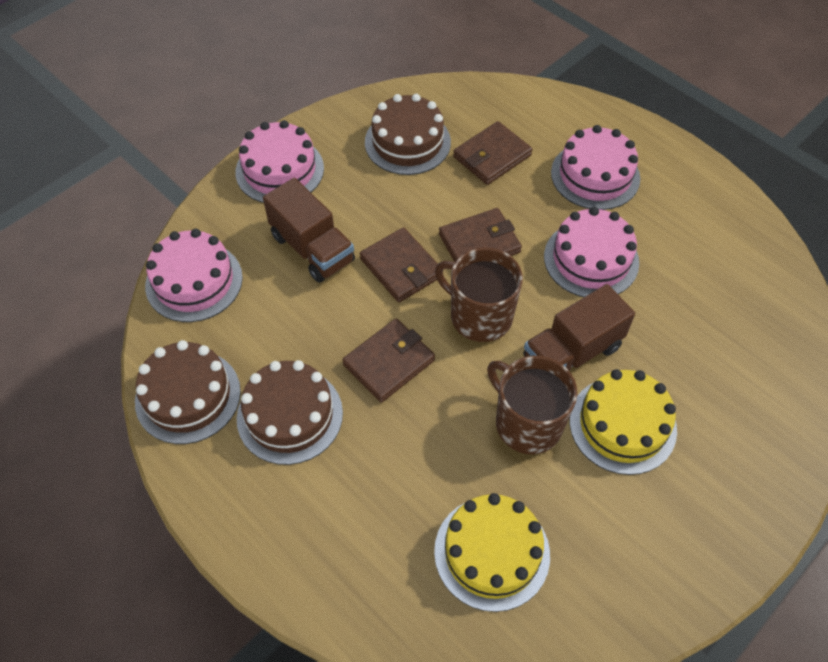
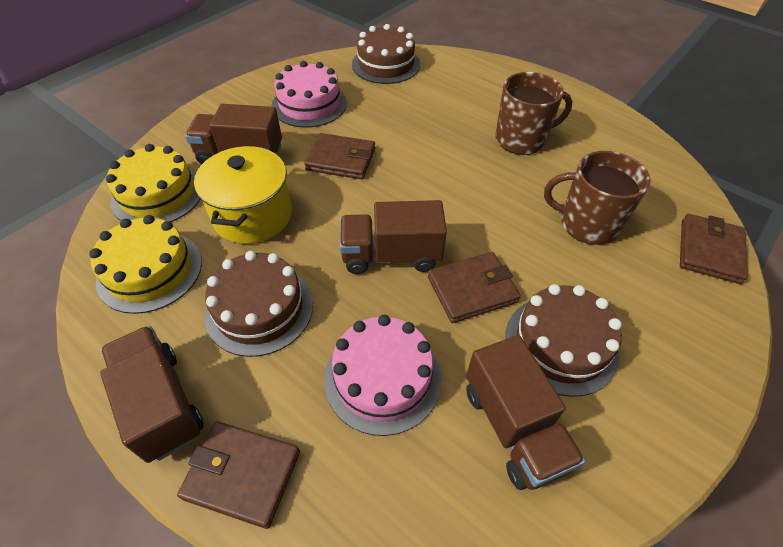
brown truck: 2 -> 4
pink cake: 4 -> 2
yellow pot: 0 -> 1

